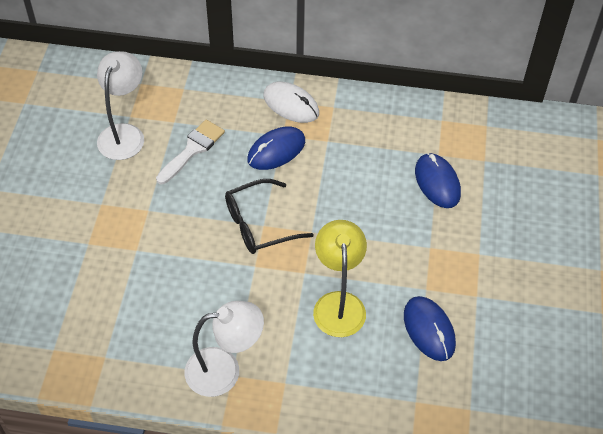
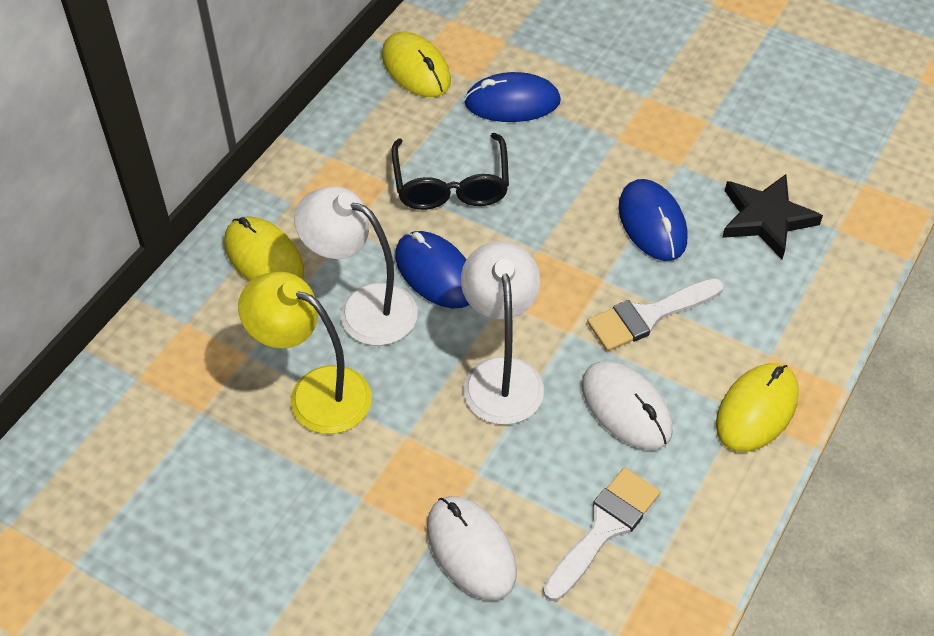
black star: 0 -> 1
white brush: 1 -> 2
white mouse: 1 -> 2
yellow mouse: 0 -> 3

